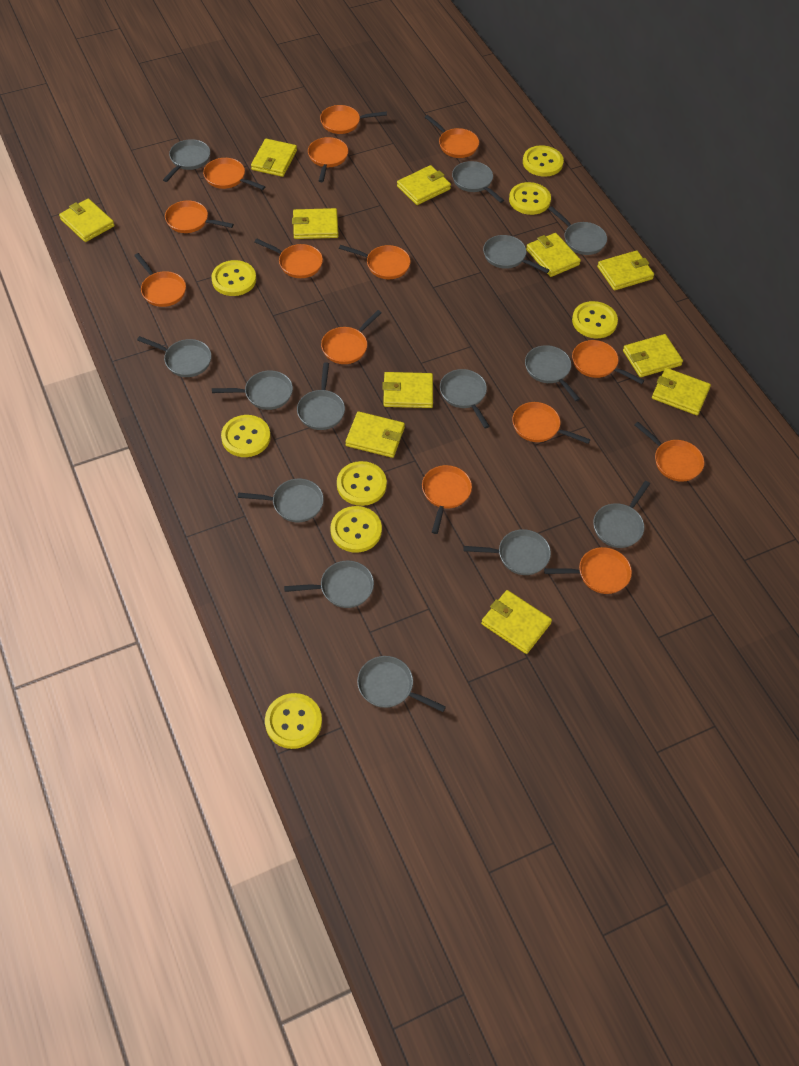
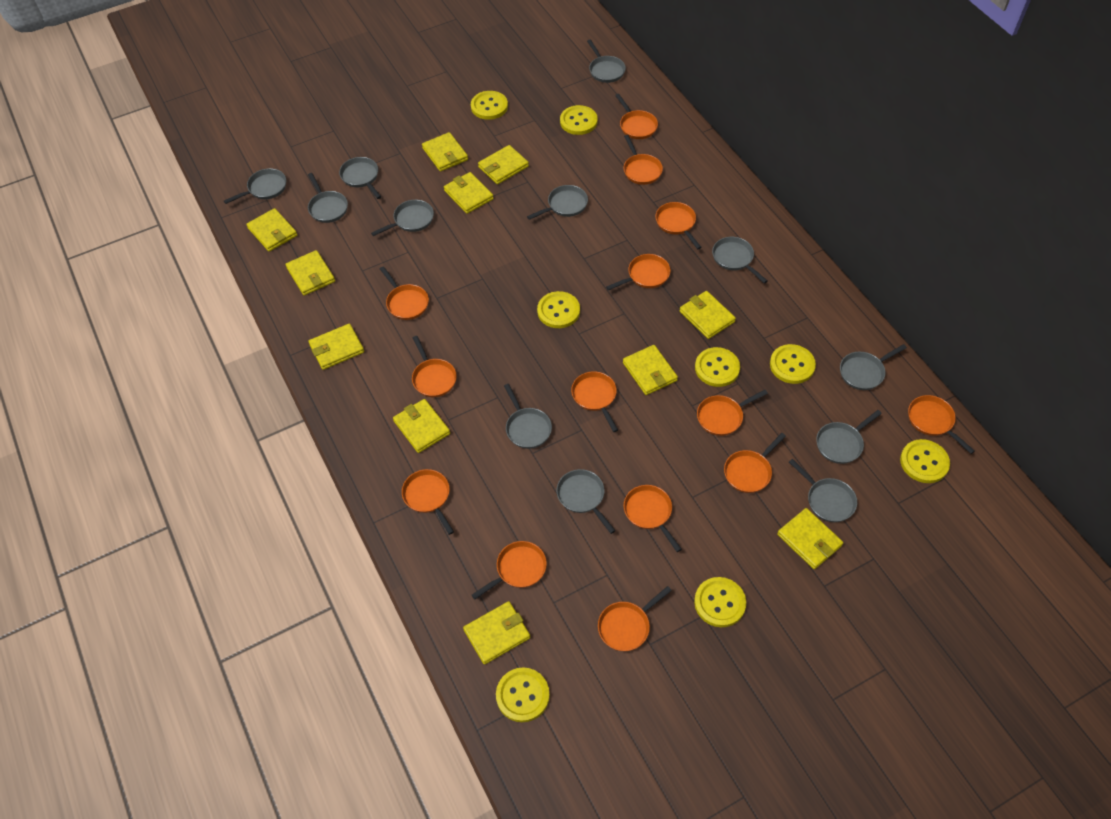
grey pan: 14 -> 12

